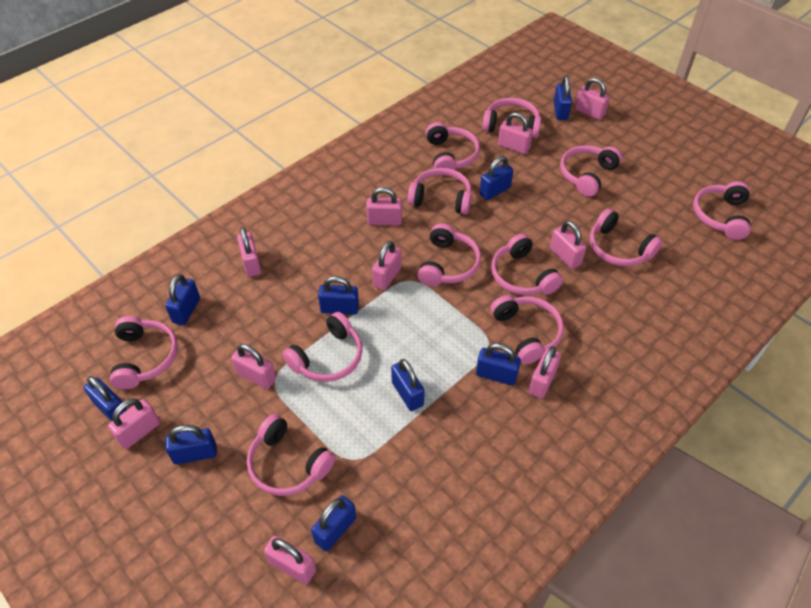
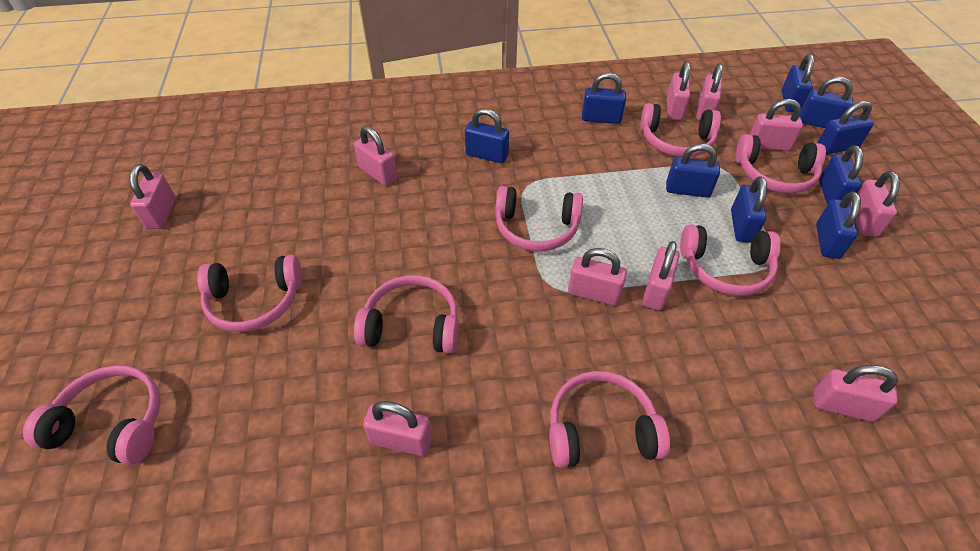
pink headphones: 12 -> 8

